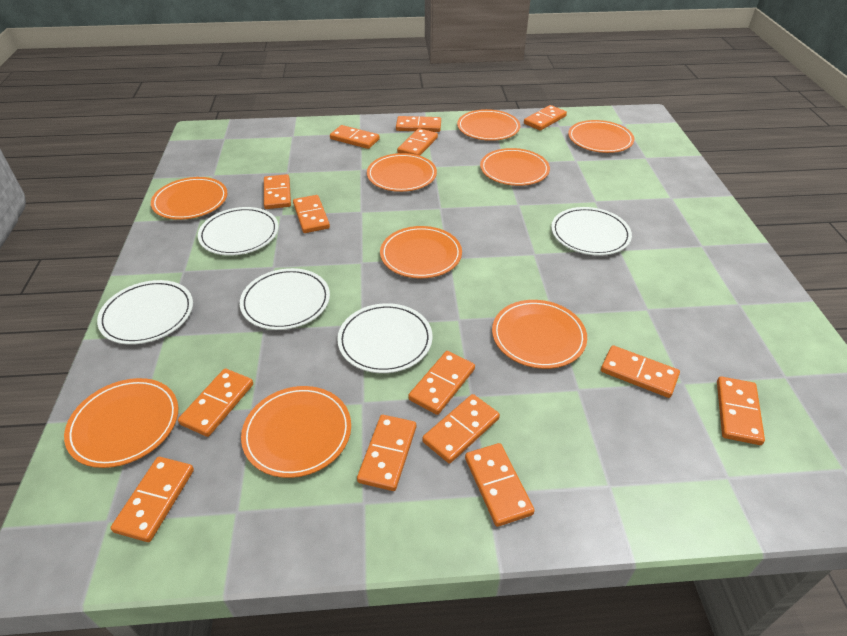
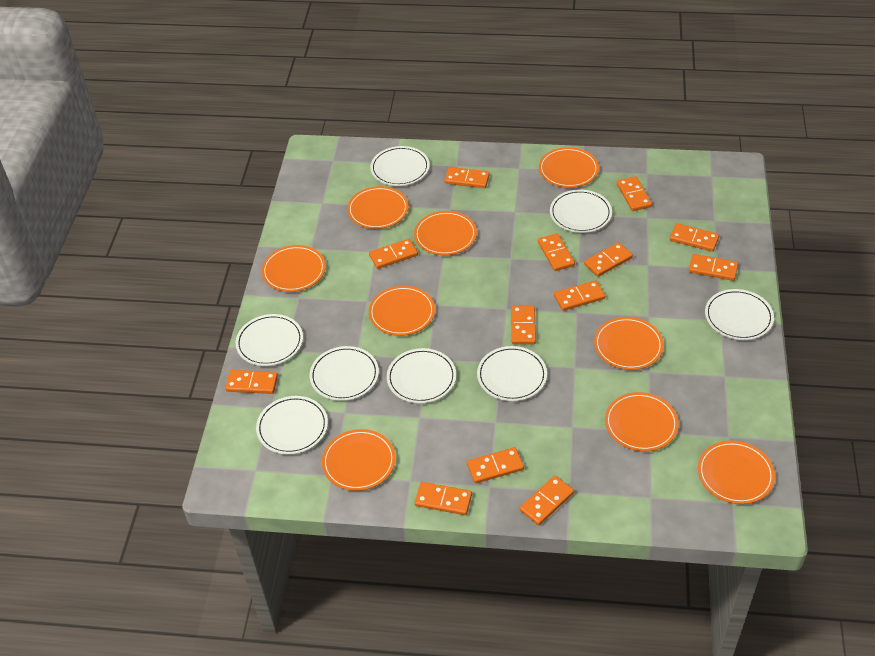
orange domino: 14 -> 13
white plate: 5 -> 8

